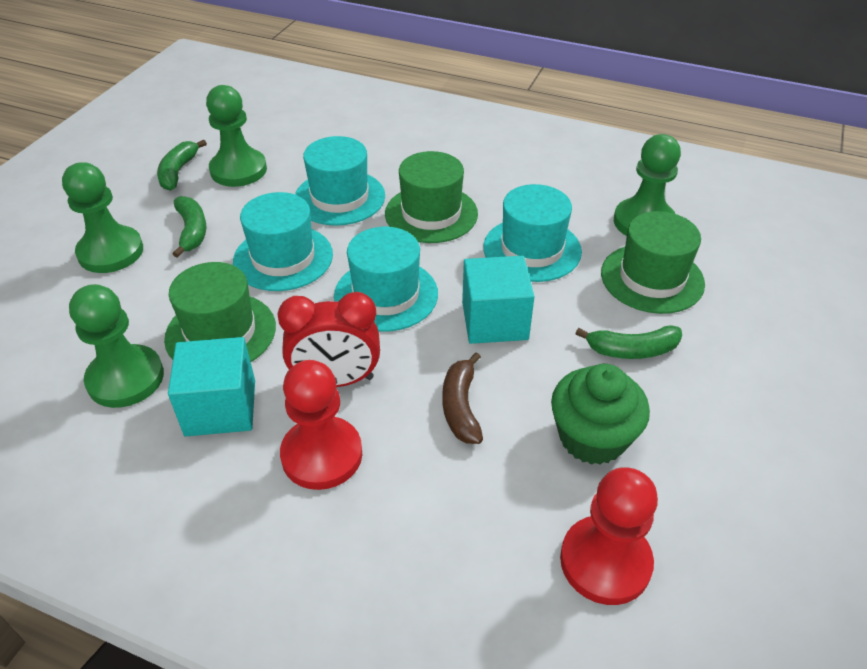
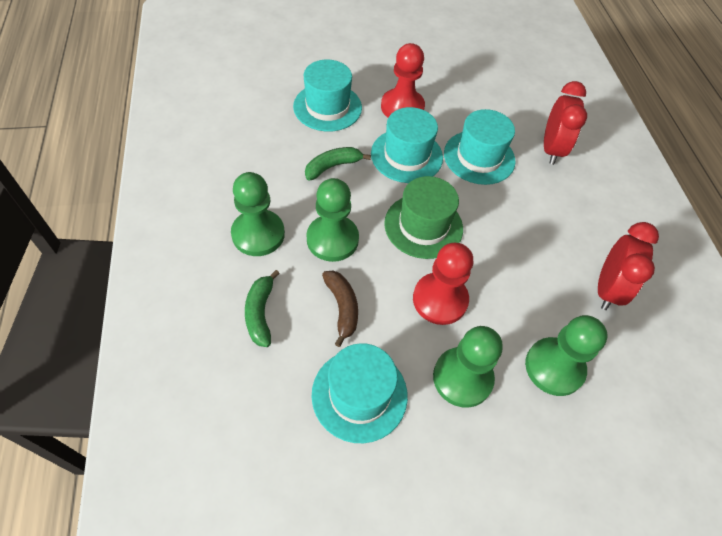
green banana: 3 -> 2
green cupcake: 1 -> 0
green hat: 3 -> 1
red clock: 1 -> 2
turquoise cube: 2 -> 0

